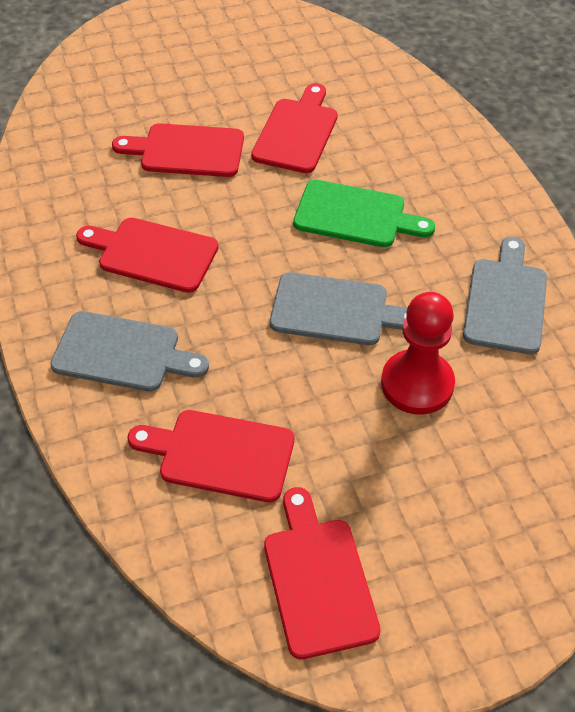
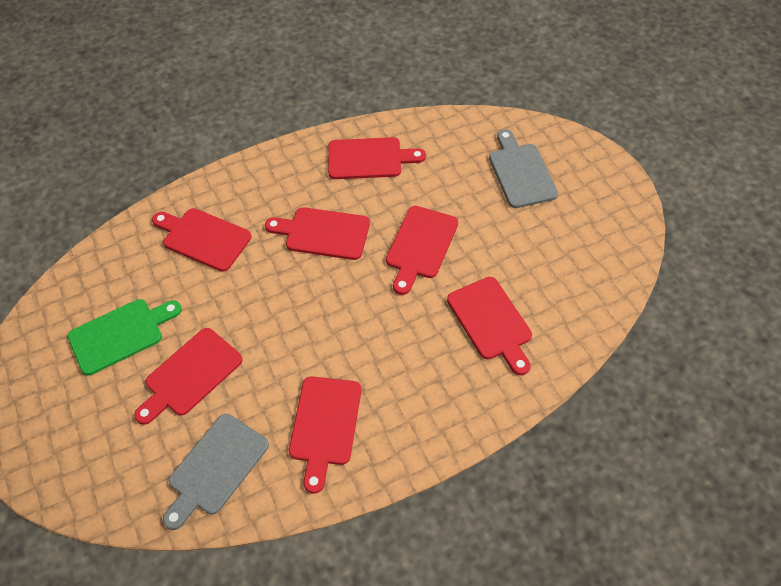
grey cutting board: 3 -> 2
red cutting board: 5 -> 7
red pawn: 1 -> 0

